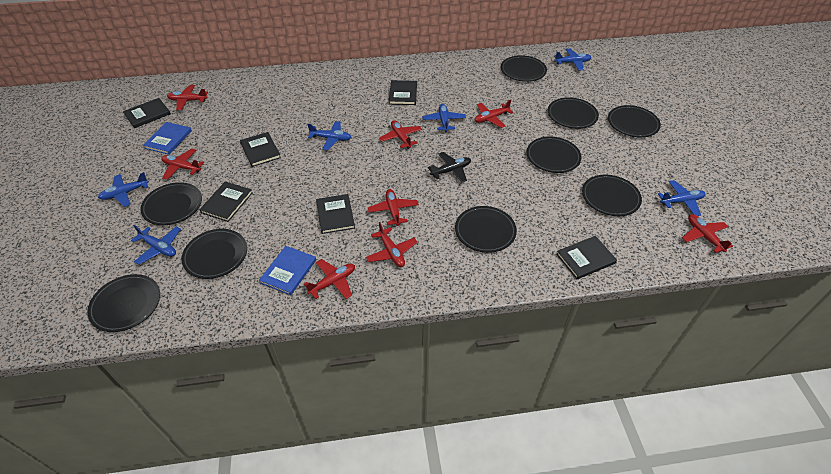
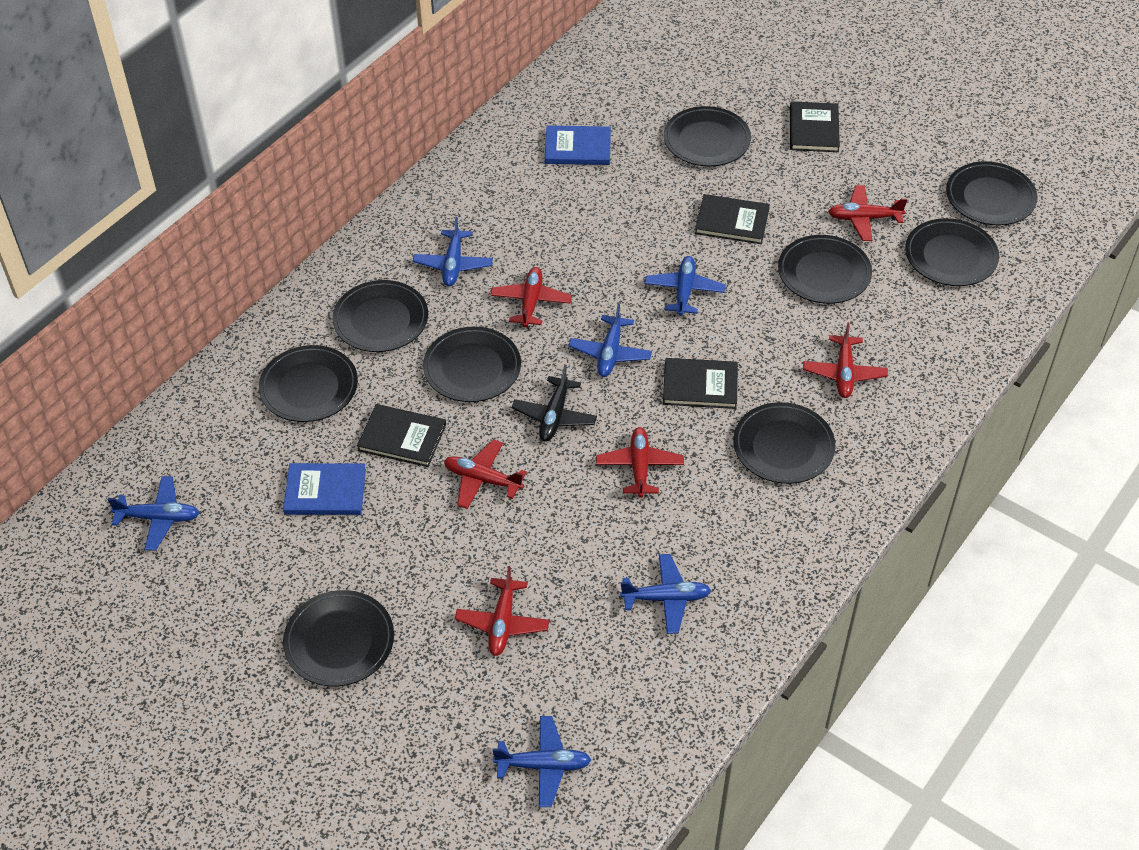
black book: 6 -> 4
red plane: 8 -> 6

